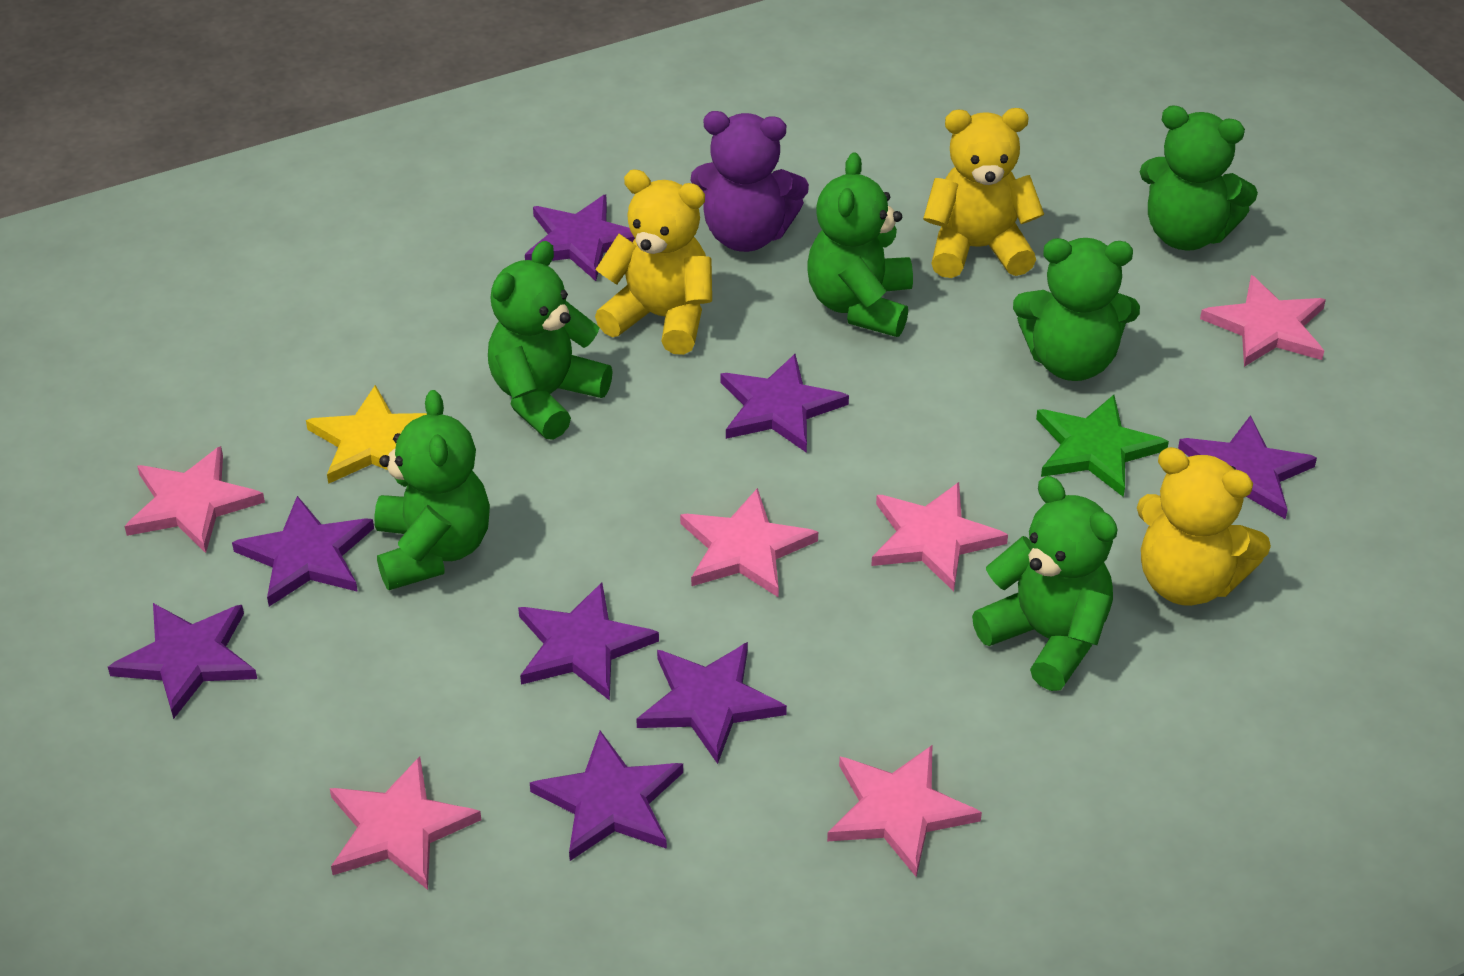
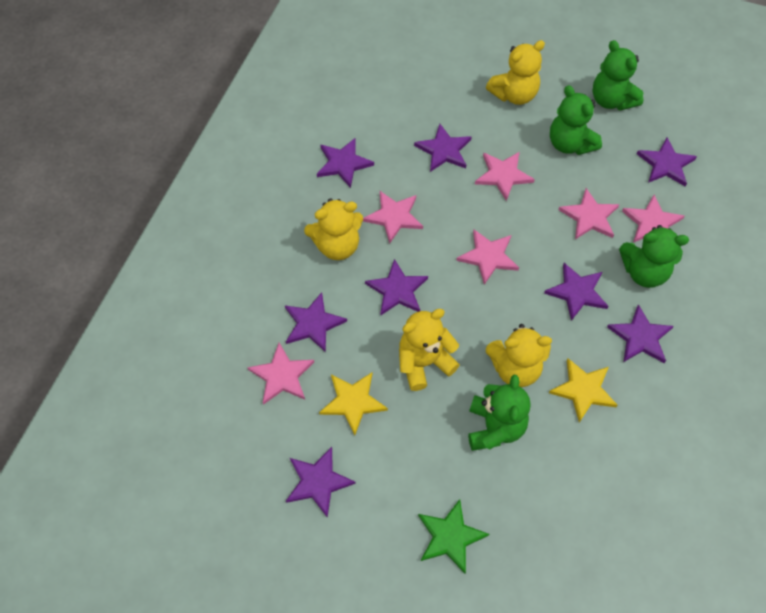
green teddy bear: 6 -> 4
purple teddy bear: 1 -> 0
yellow star: 1 -> 2
yellow teddy bear: 3 -> 4

